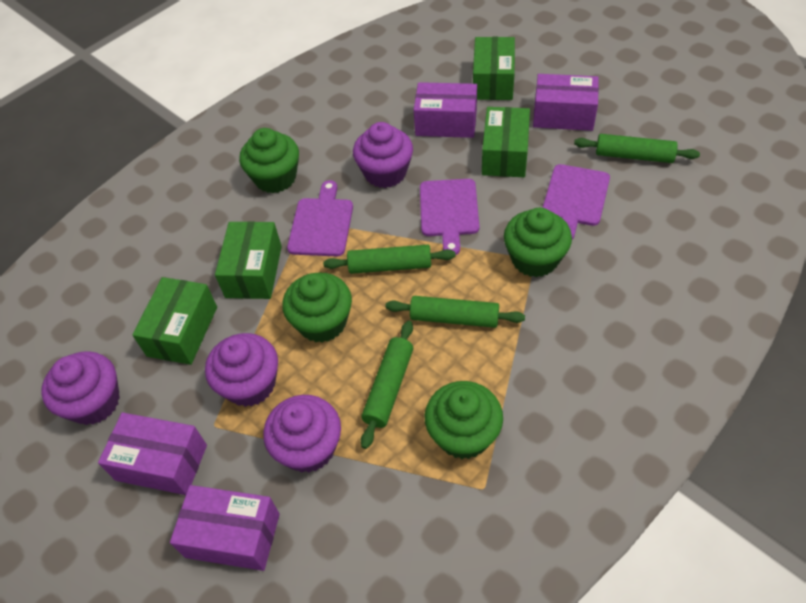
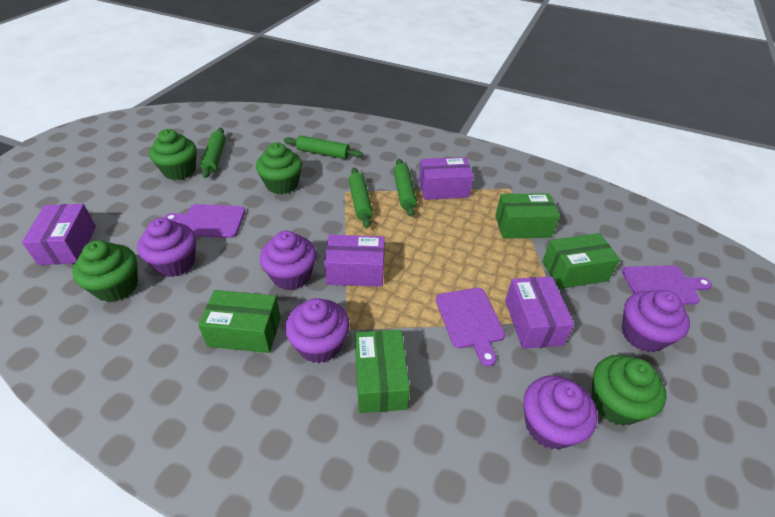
purple cupcake: 4 -> 5

